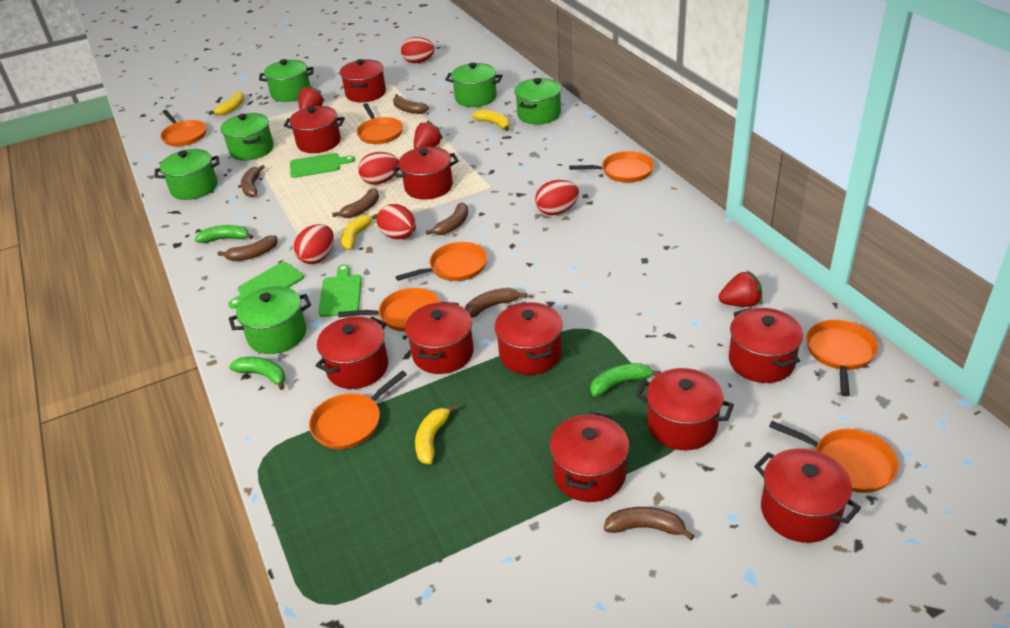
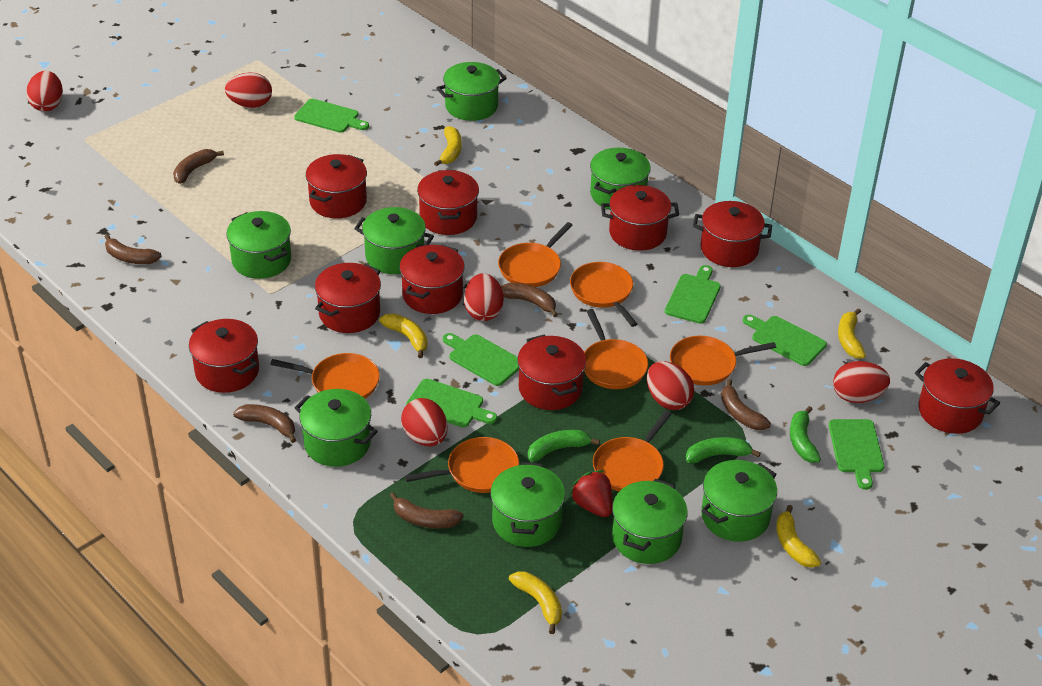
brown banana: 7 -> 6
green cutting board: 3 -> 6
green pot: 6 -> 8
orange pan: 8 -> 7
red egg: 5 -> 6
red pot: 10 -> 9
red strawberry: 3 -> 1
yellow banana: 4 -> 5

